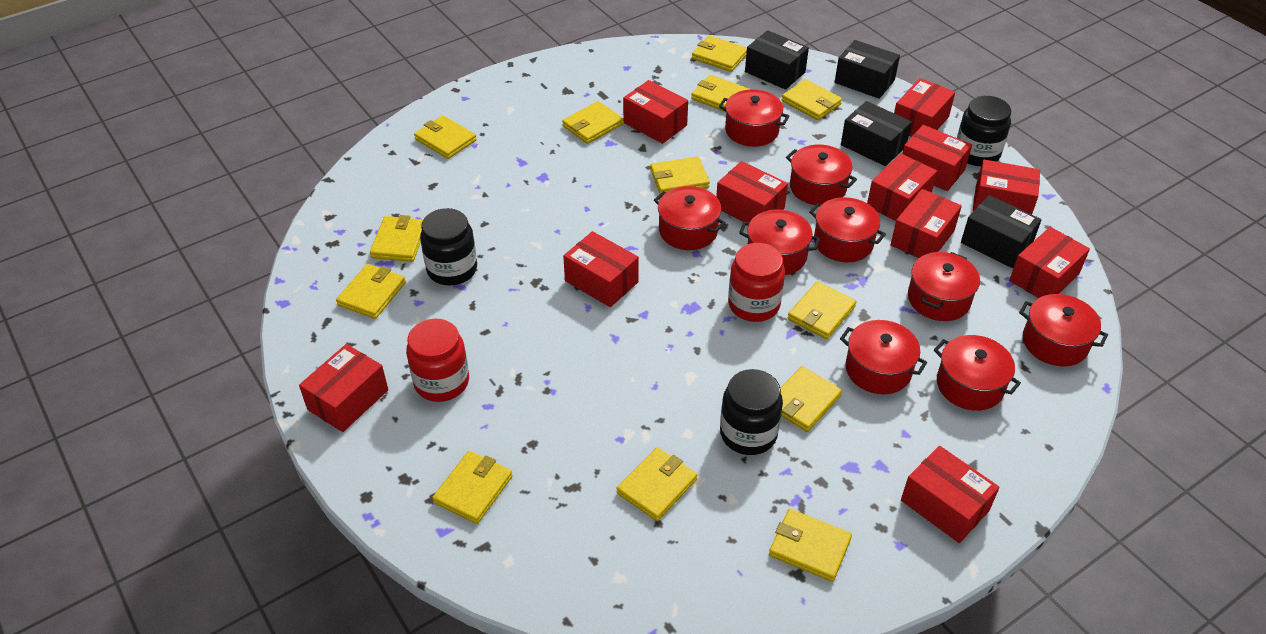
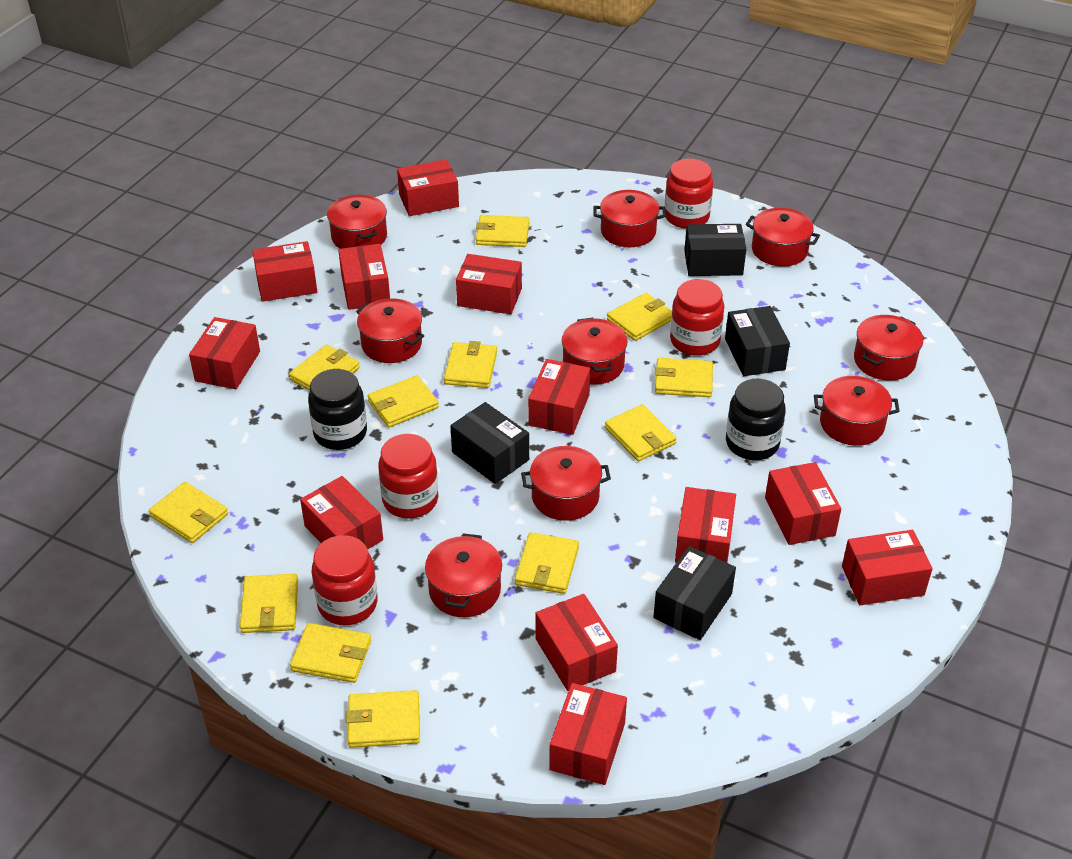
black jar: 3 -> 2
red box: 11 -> 12
red jar: 2 -> 4
yellow wallet: 13 -> 12

